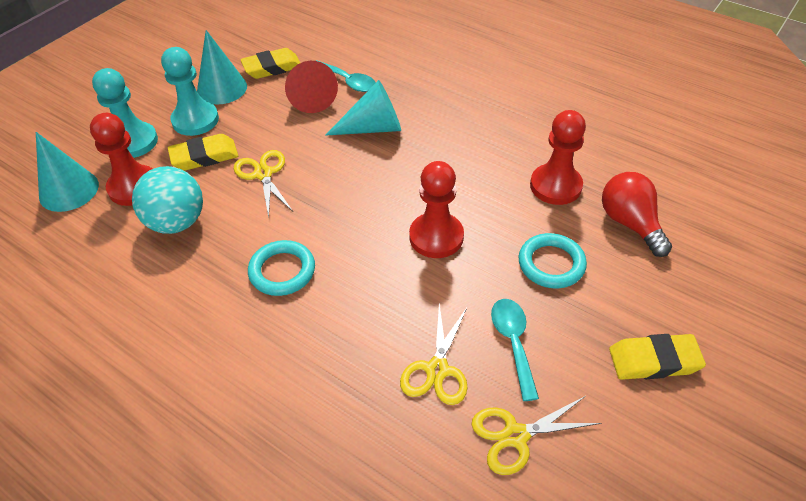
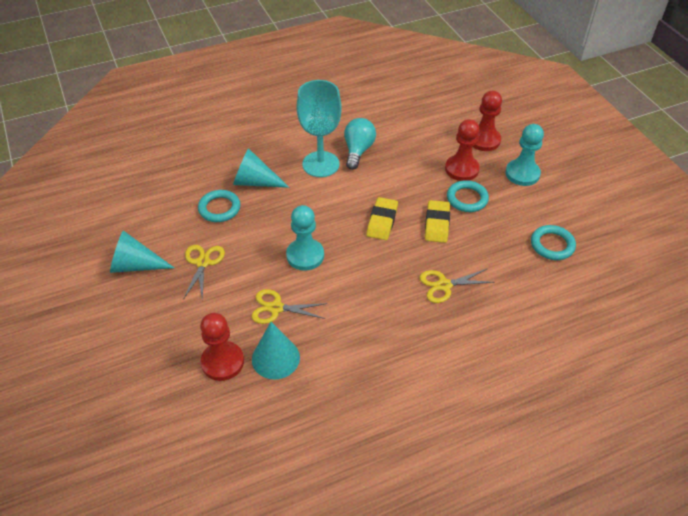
red cone: 1 -> 0
red light bulb: 1 -> 0
turquoise ball: 1 -> 0
turquoise goblet: 0 -> 1
turquoise light bulb: 0 -> 1
turquoise ring: 2 -> 3
turquoise spoon: 2 -> 0
yellow eraser: 3 -> 2

